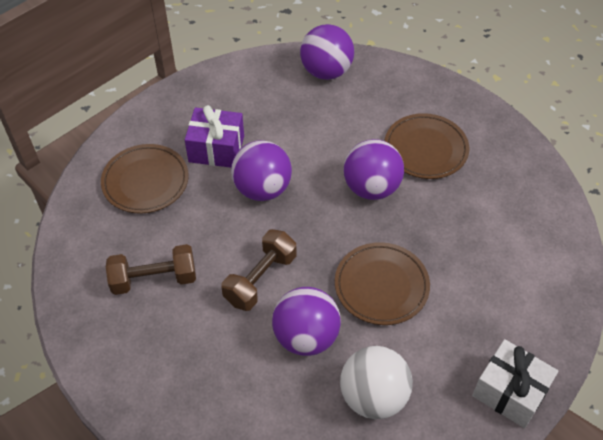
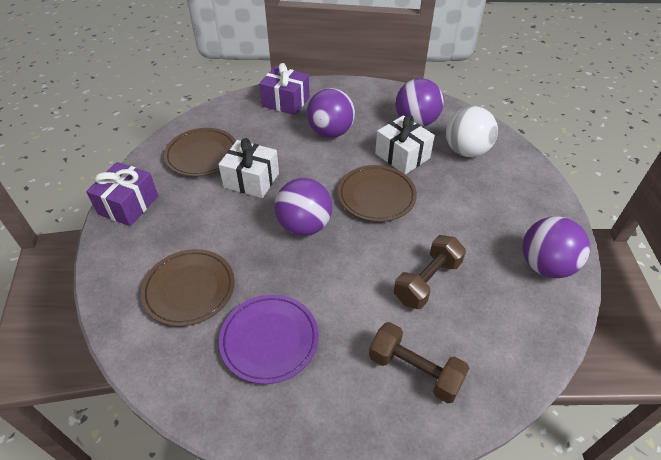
purple gift: 1 -> 2
purple plate: 0 -> 1
white gift: 1 -> 2

